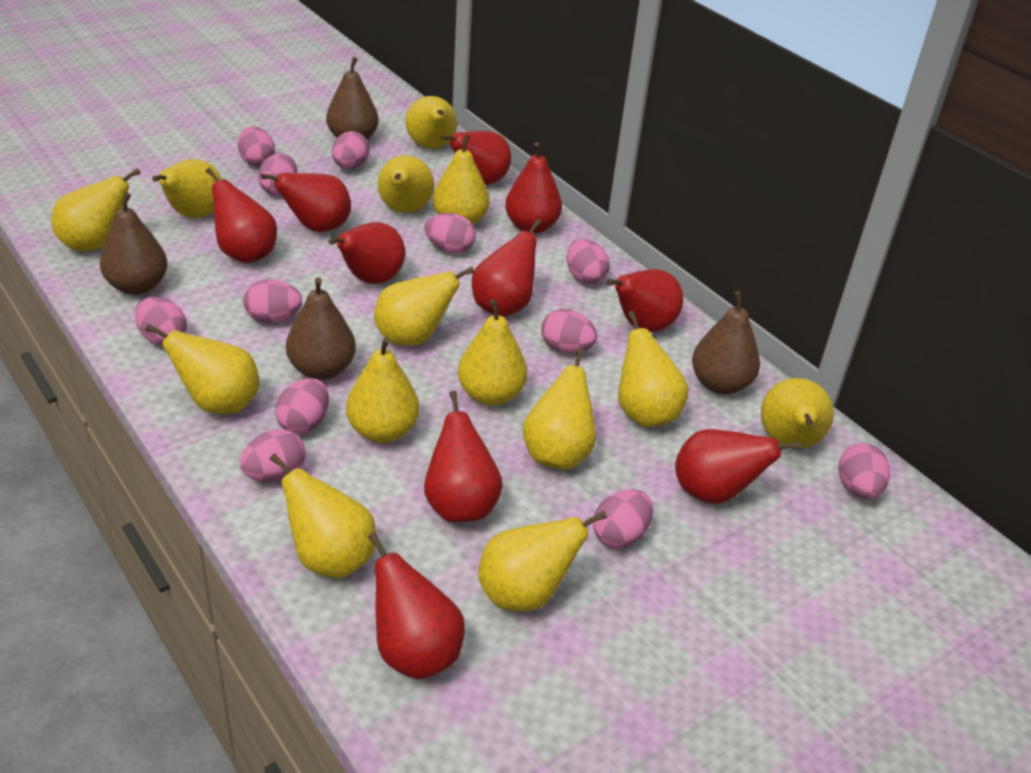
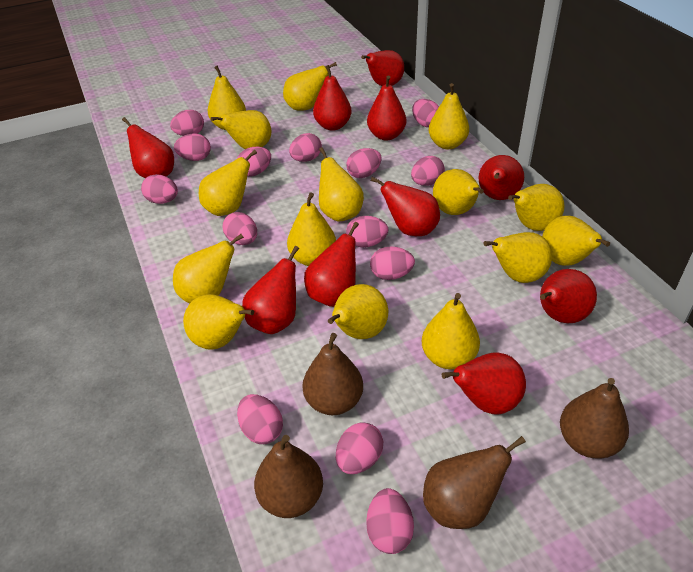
pink egg: 12 -> 14
yellow pear: 14 -> 15

